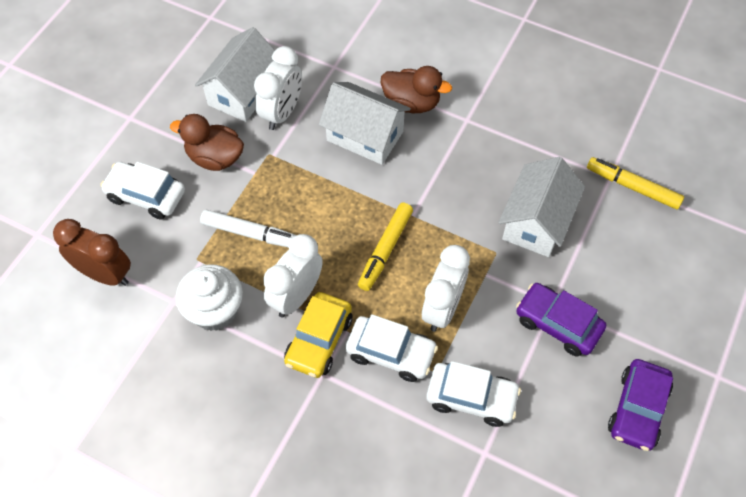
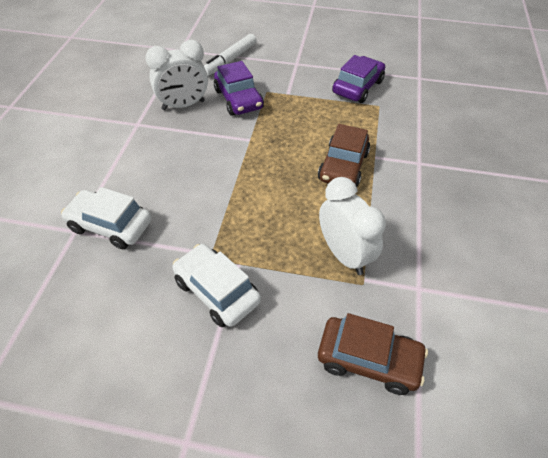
brown car: 0 -> 2
brown clock: 1 -> 0
brown duck: 2 -> 0
white car: 3 -> 2
white clock: 3 -> 2
white cupcake: 1 -> 0
white house: 3 -> 0
yellow car: 1 -> 0
yellow marker: 2 -> 0

